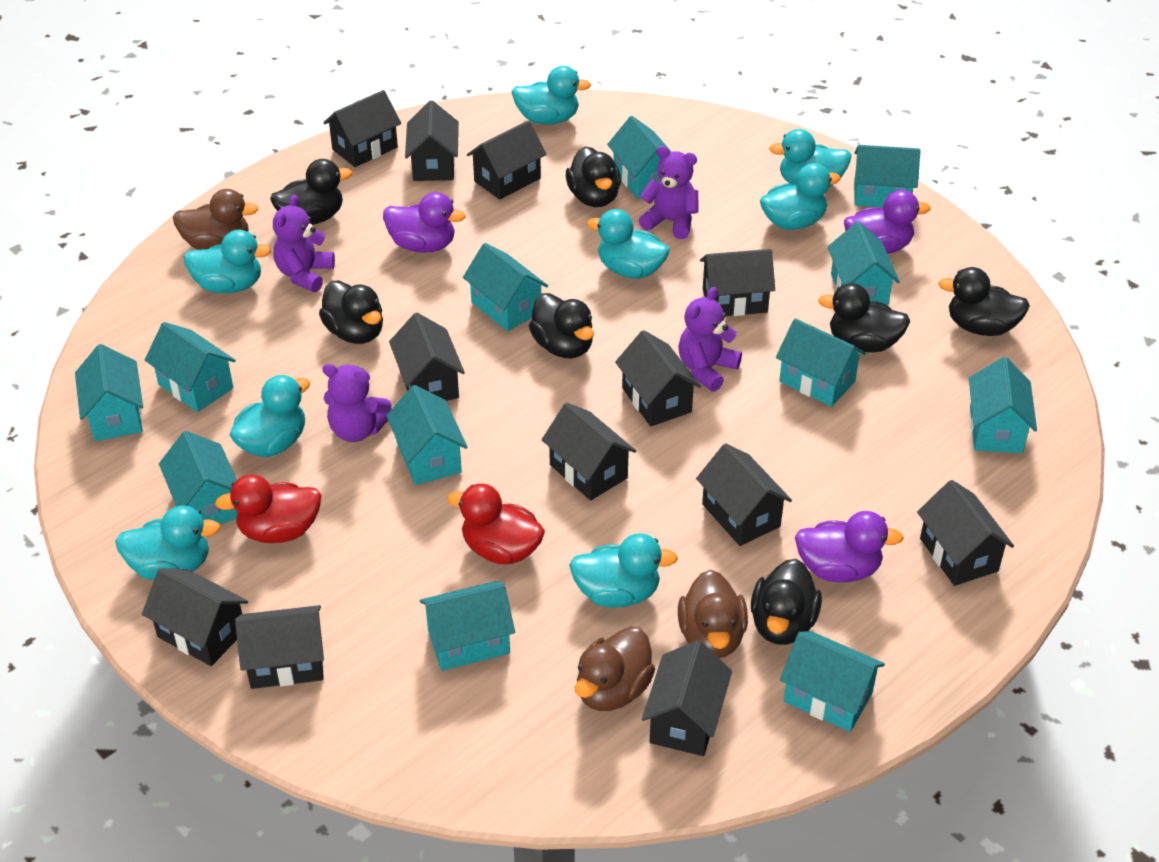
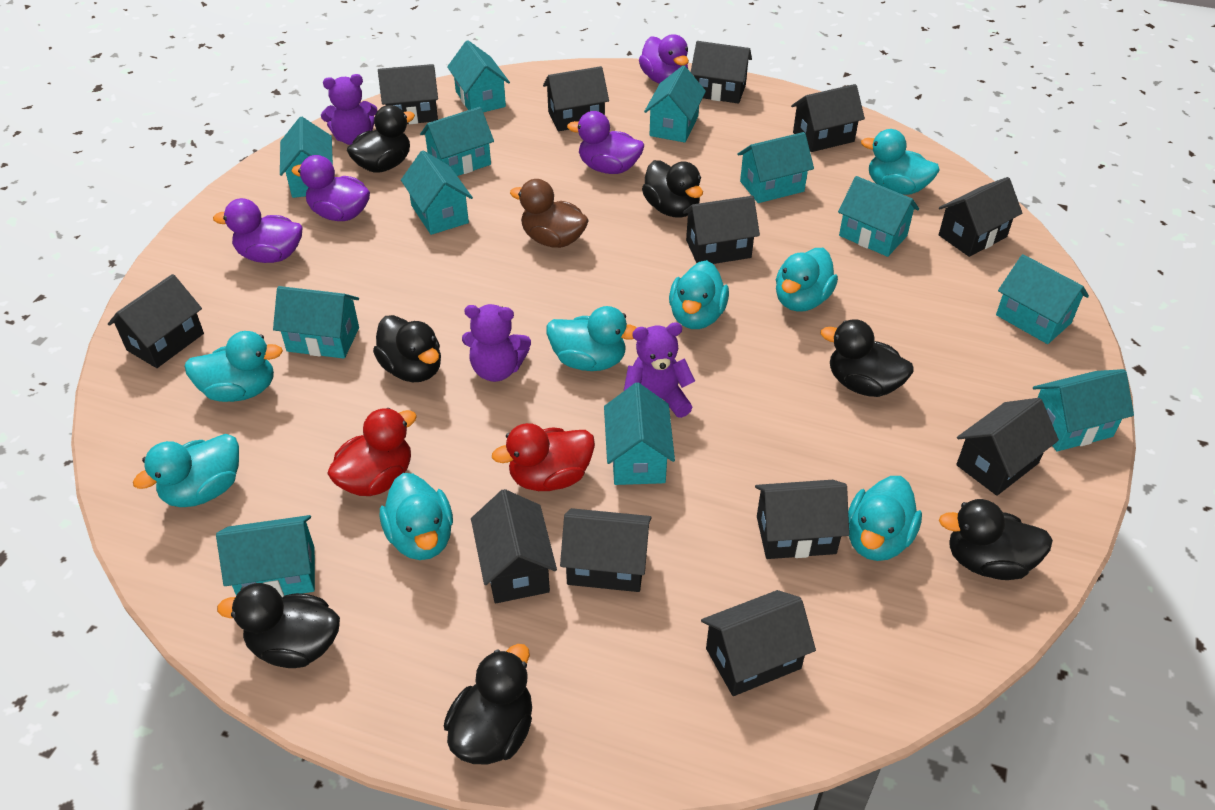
brown duck: 3 -> 1
purple duck: 3 -> 4
purple teddy bear: 4 -> 3

